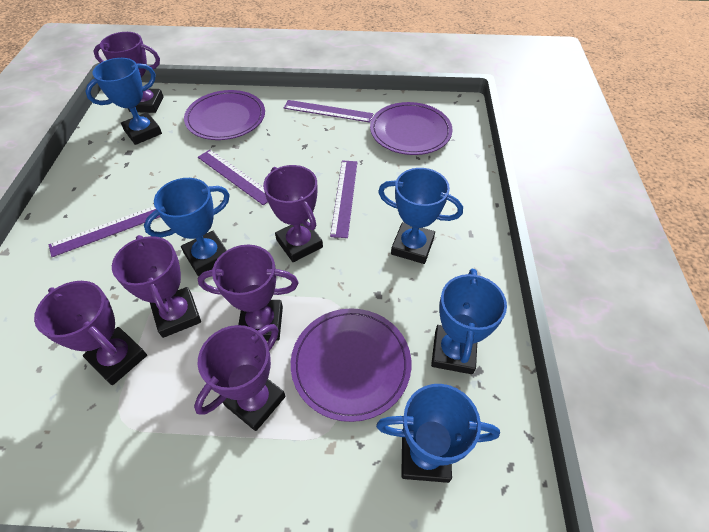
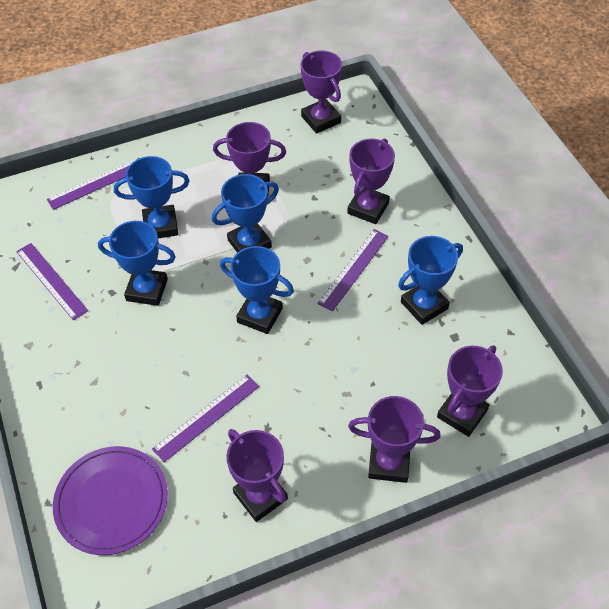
purple plate: 3 -> 1

